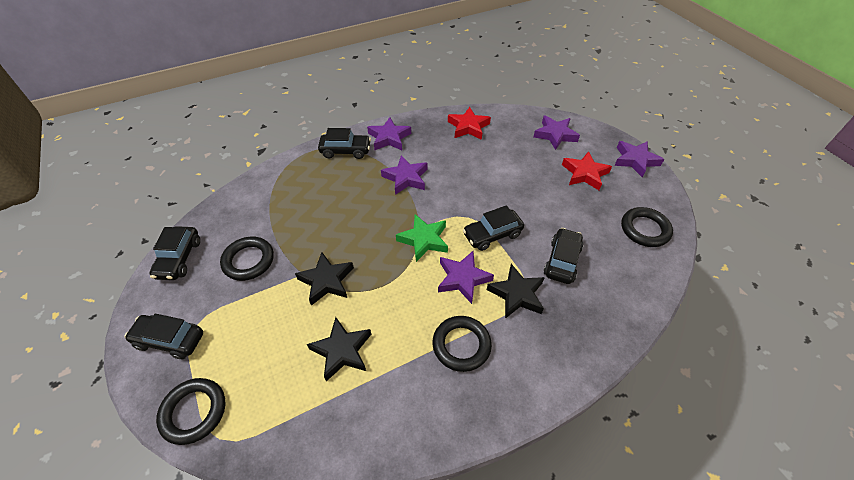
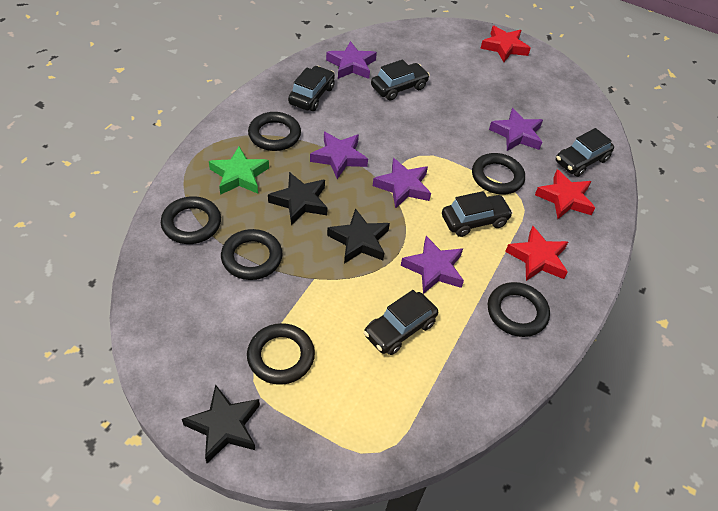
black ring: 4 -> 6
red star: 2 -> 3

